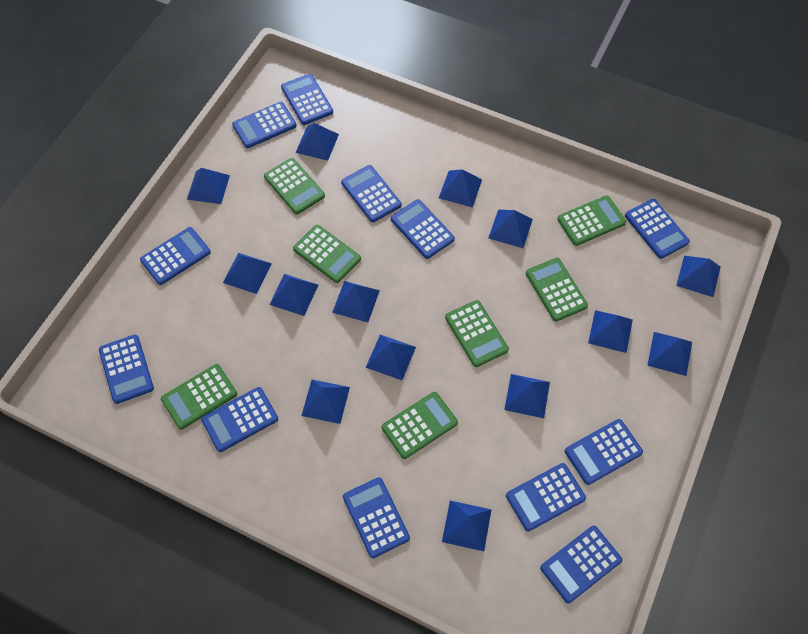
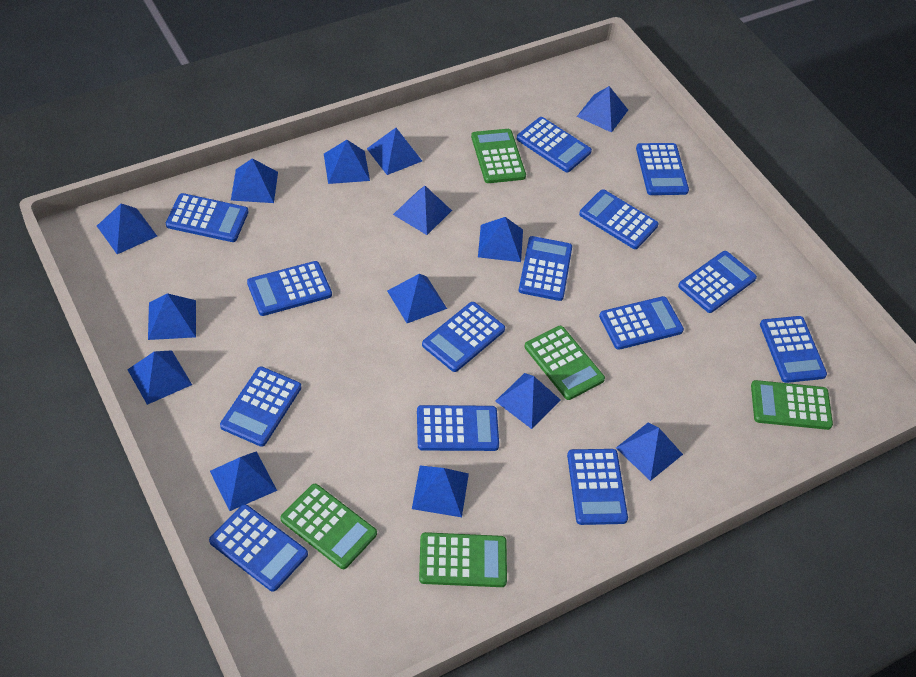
blue calculator: 12 -> 14
green calculator: 7 -> 5

